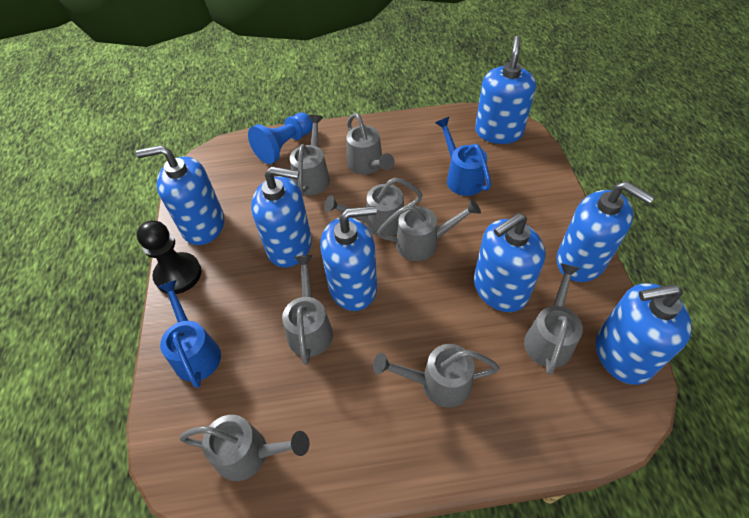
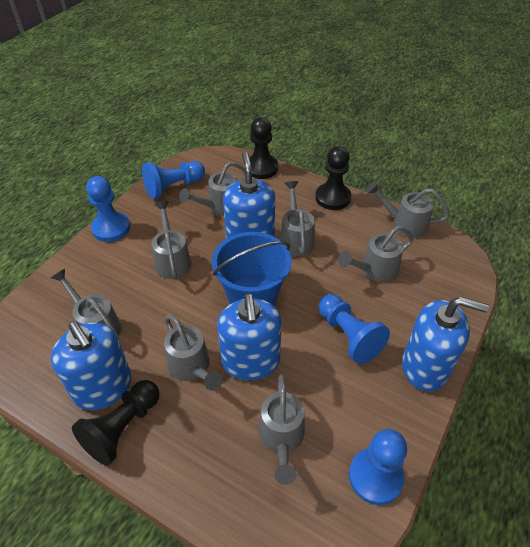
black pawn: 1 -> 3
blue bucket: 0 -> 1
blue pawn: 1 -> 4
blue soap dispenser: 7 -> 4
blue watering can: 2 -> 0

